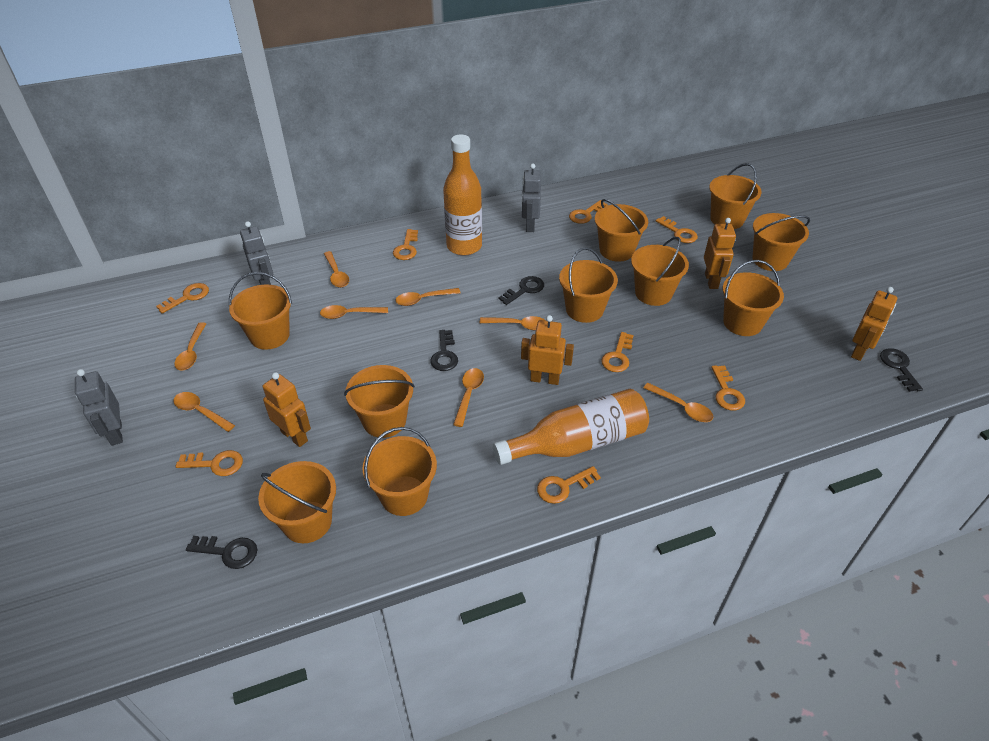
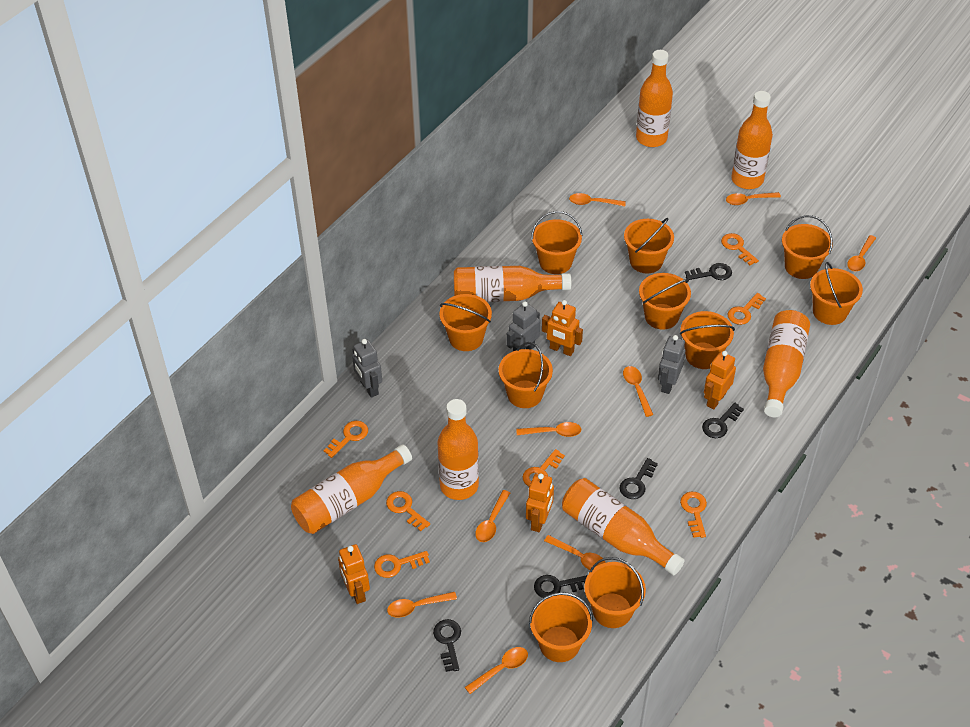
black key: 4 -> 5
orange bottle: 2 -> 7
orange key: 8 -> 7
orange spoon: 8 -> 9

